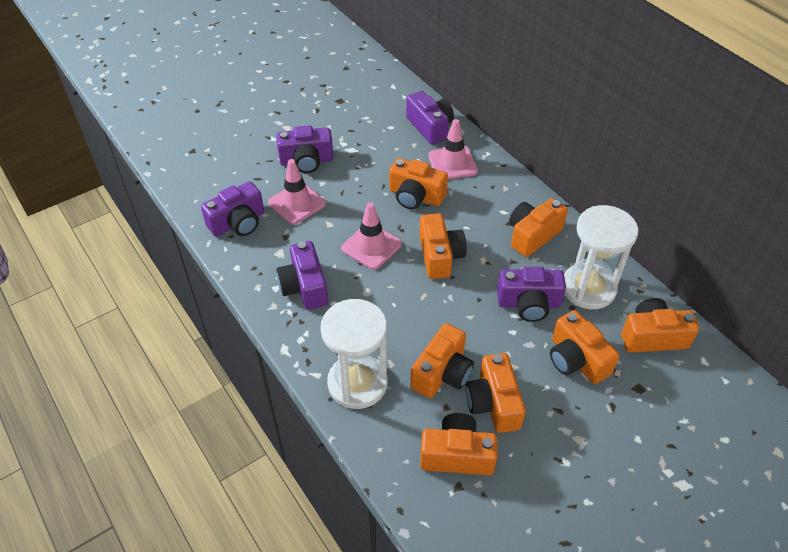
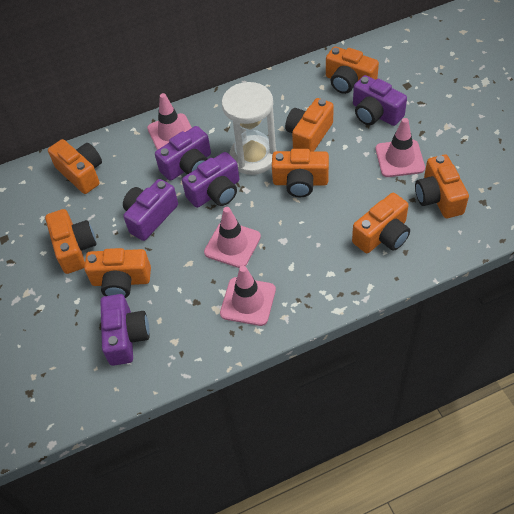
pink traffic cone: 3 -> 4
white hourglass: 2 -> 1

